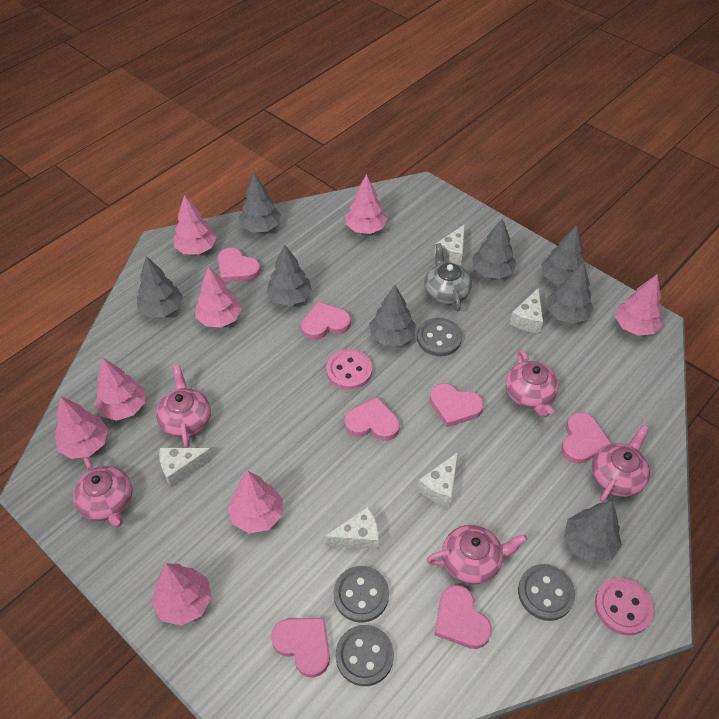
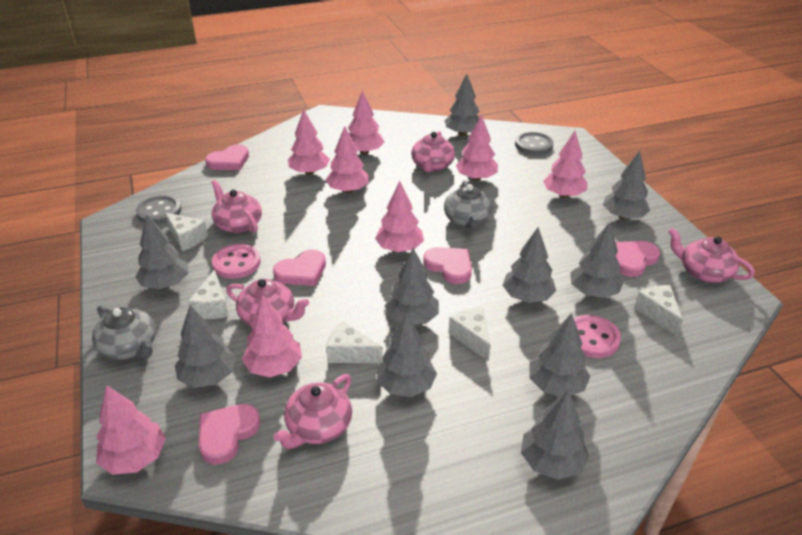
grey button: 4 -> 2
grey teapot: 1 -> 2
grey tree: 8 -> 10
pink heart: 7 -> 5

